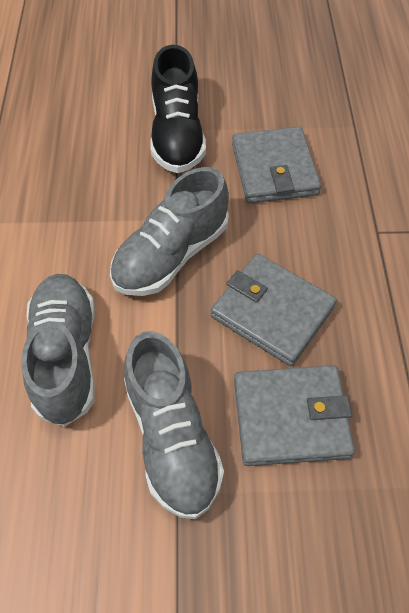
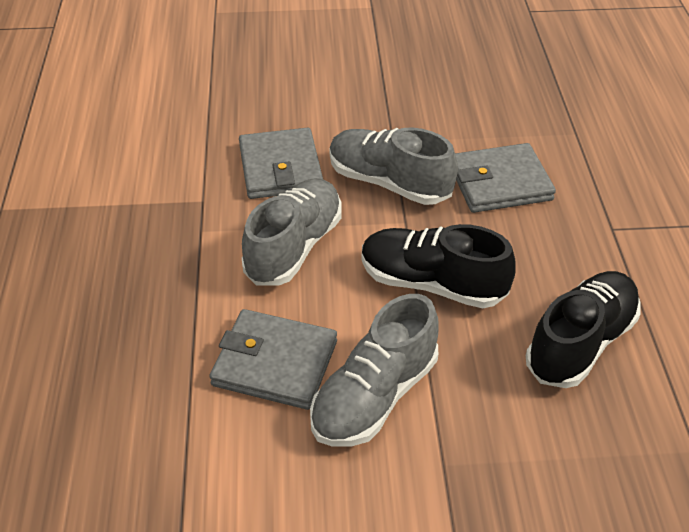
black shoe: 1 -> 2

